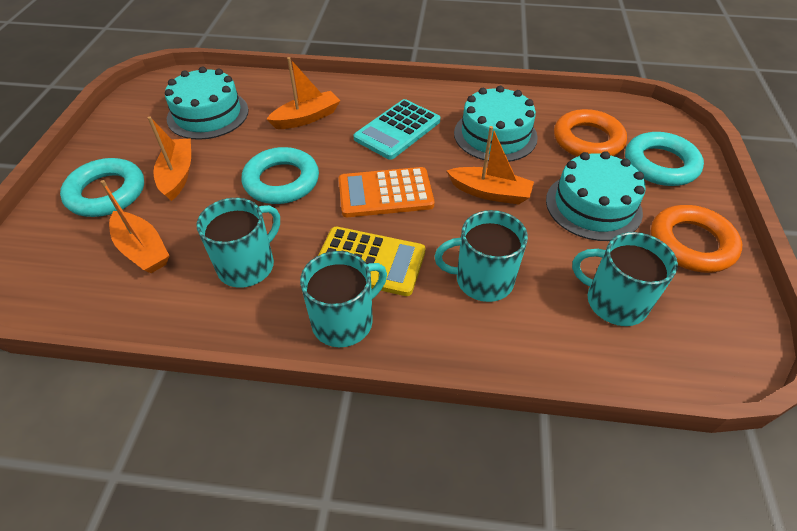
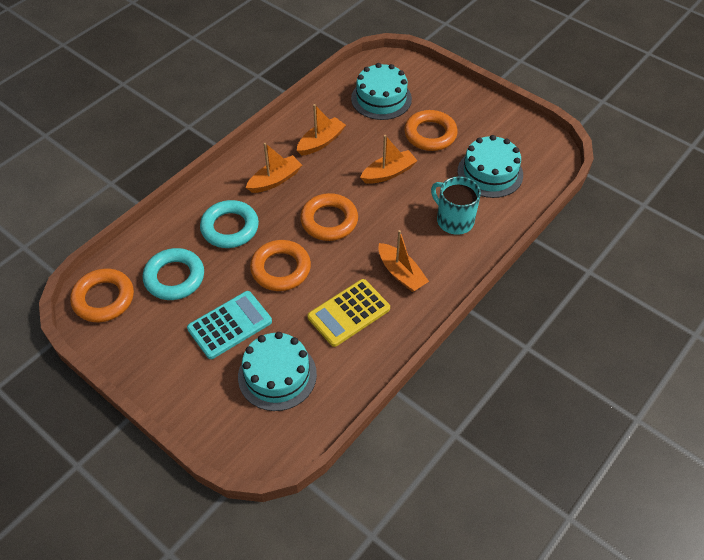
orange calculator: 1 -> 0
orange ring: 2 -> 4
turquoise mug: 4 -> 1
turquoise ring: 3 -> 2

